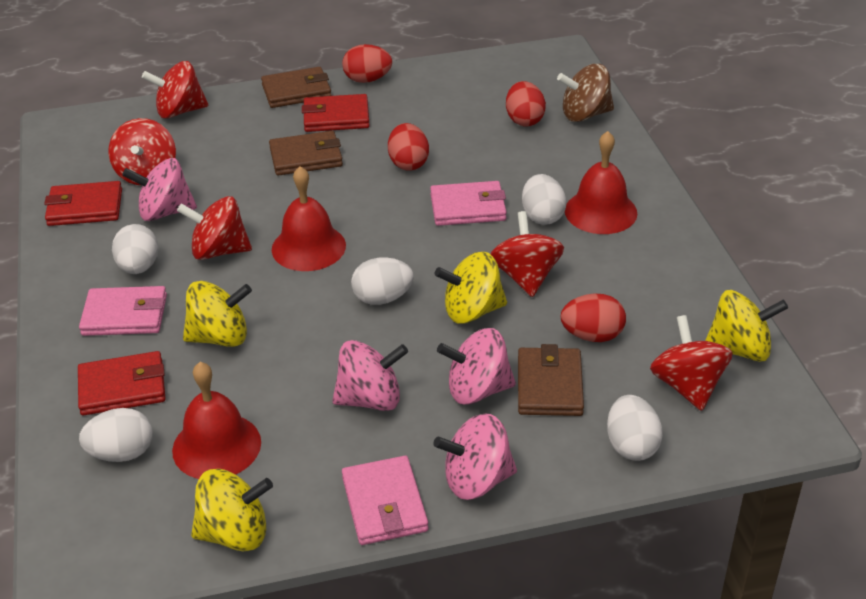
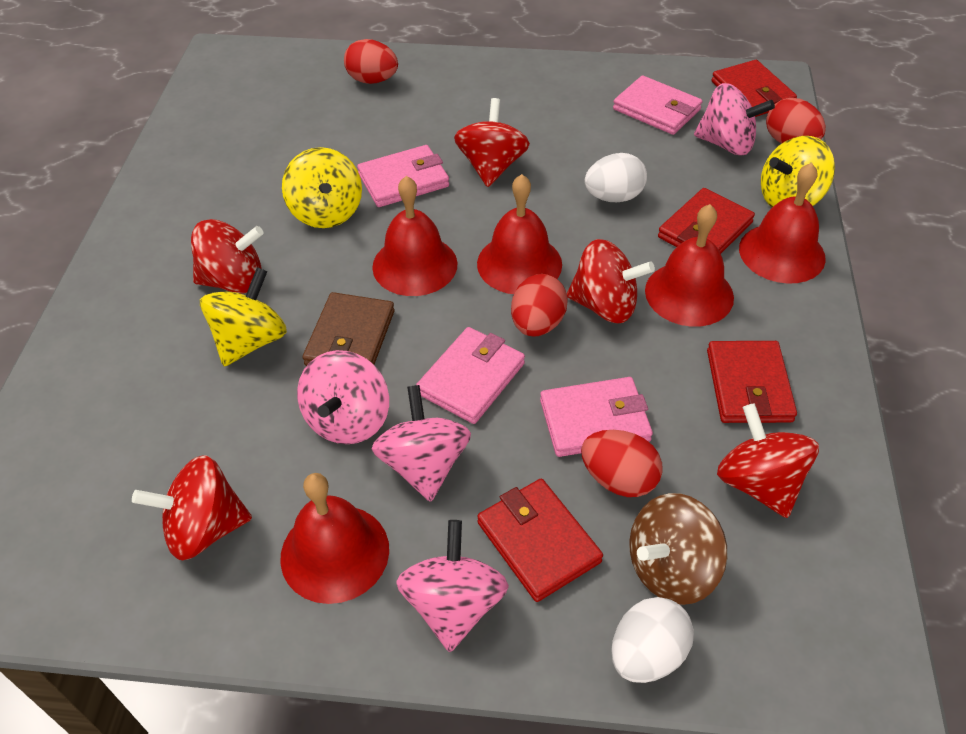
brown wallet: 3 -> 1
pink wallet: 3 -> 4
red bell: 3 -> 5
red wallet: 3 -> 4
white egg: 5 -> 2
yellow spinning top: 4 -> 3

